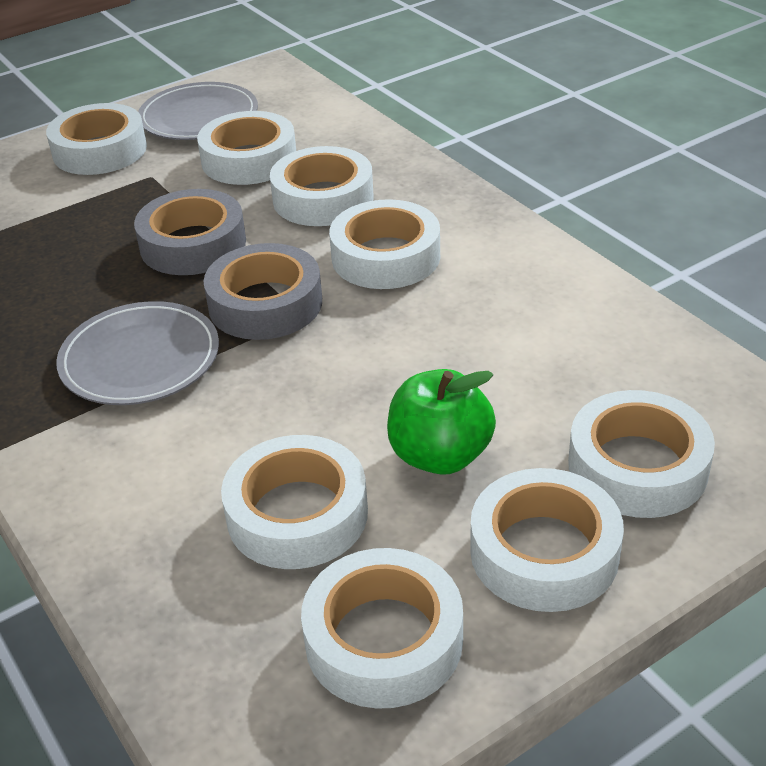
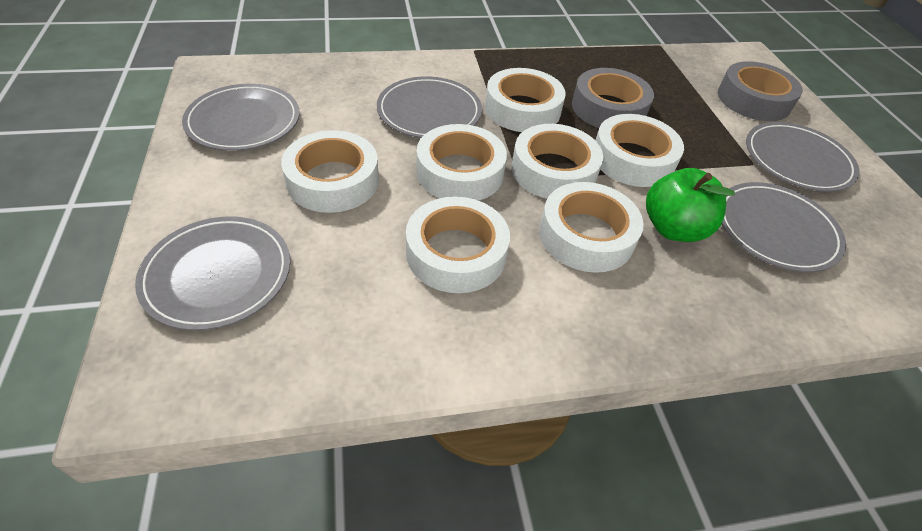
grey plate: 2 -> 5
white tape: 8 -> 7

